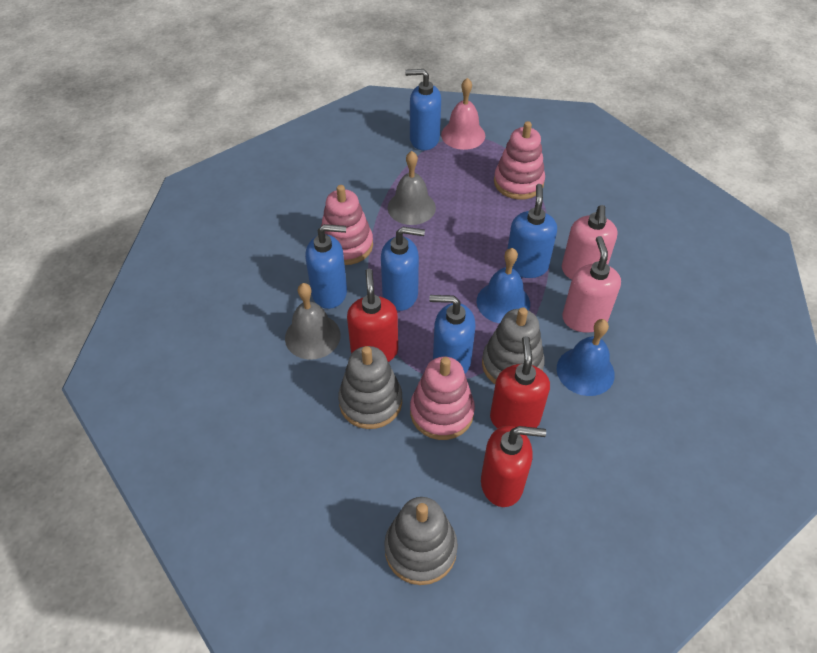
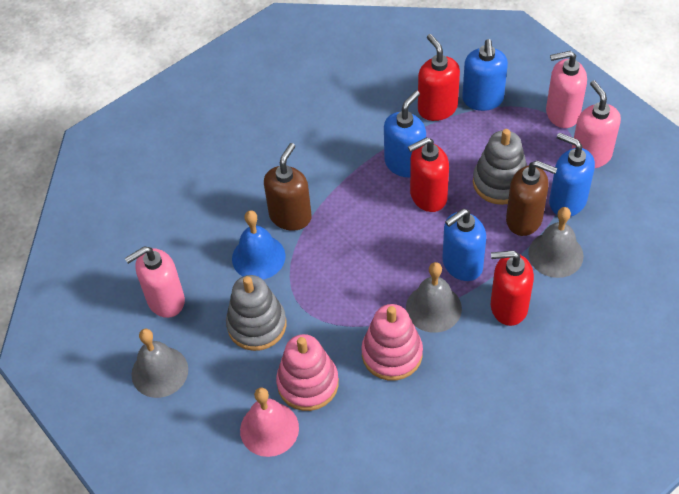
blue bell: 2 -> 1
blue soap dispenser: 5 -> 4
brown soap dispenser: 0 -> 2
grey bell: 2 -> 3
grey stacking toy: 3 -> 2
pink soap dispenser: 2 -> 3
pink stacking toy: 3 -> 2

